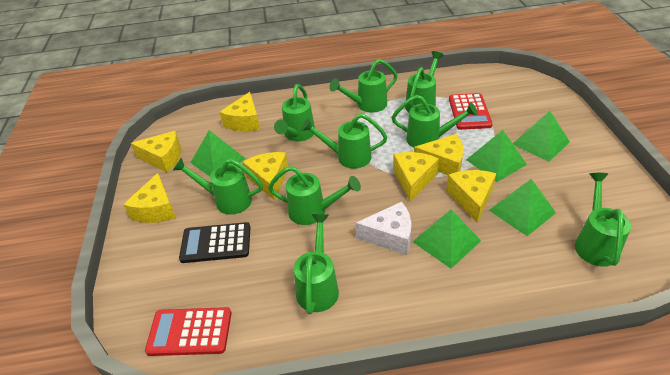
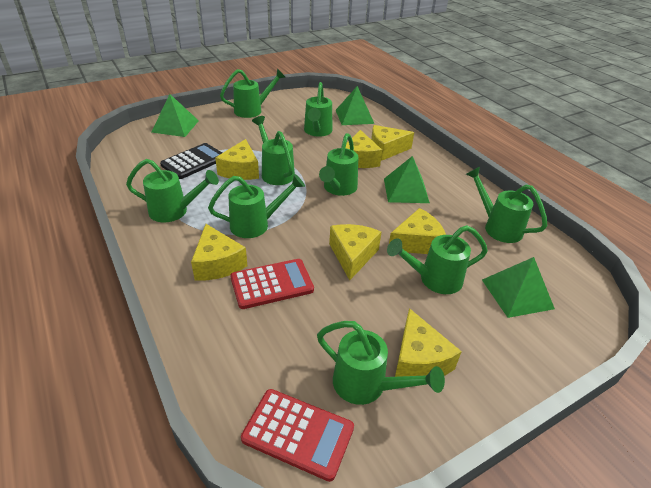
green pyramid: 5 -> 4
white cheese: 1 -> 0

